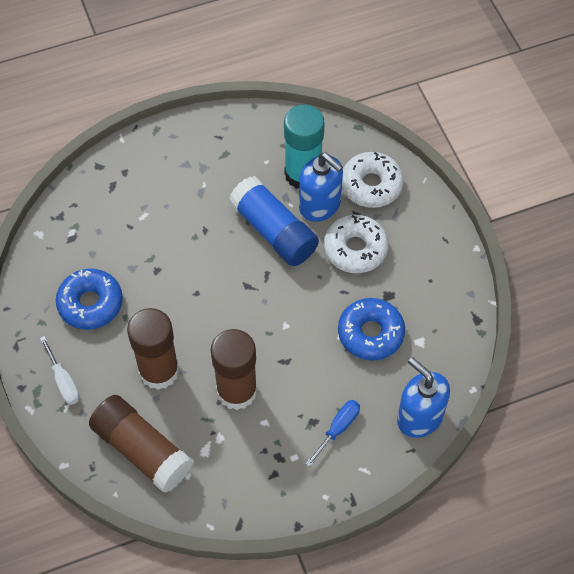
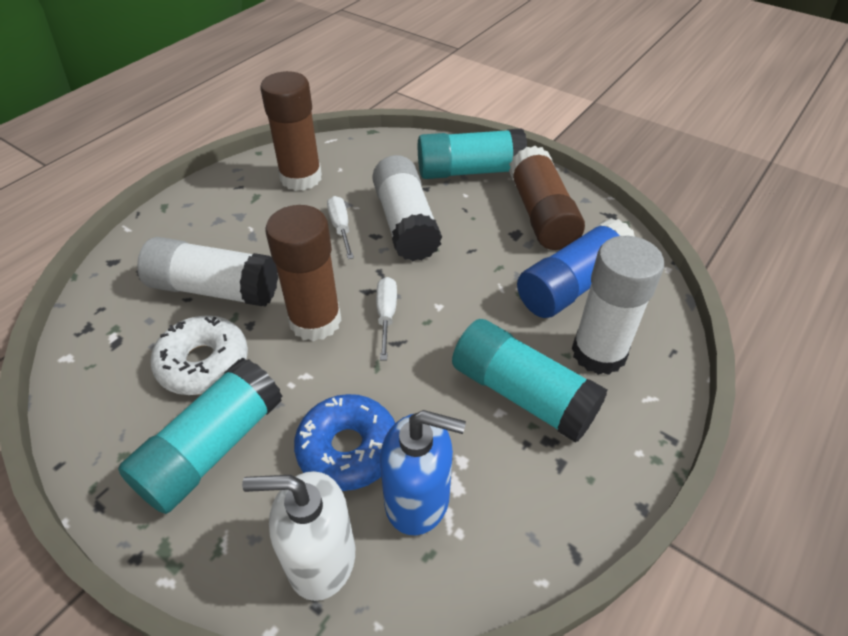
blue donut: 2 -> 1
blue screwdriver: 1 -> 0
blue soap dispenser: 2 -> 1
turquoise glue stick: 1 -> 3
white donut: 2 -> 1
white glue stick: 0 -> 3
white screwdriver: 1 -> 2
white soap dispenser: 0 -> 1

